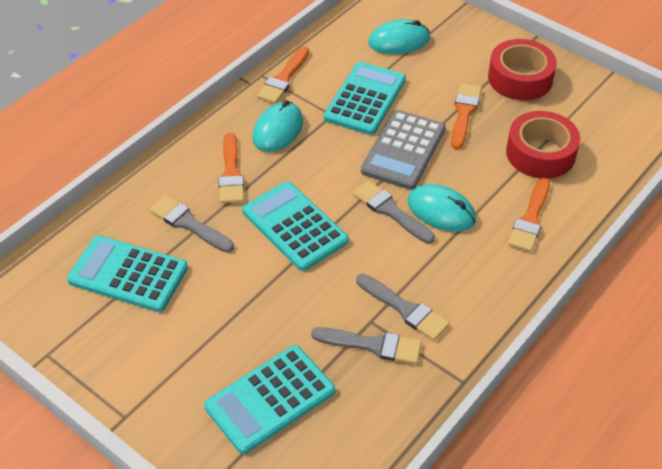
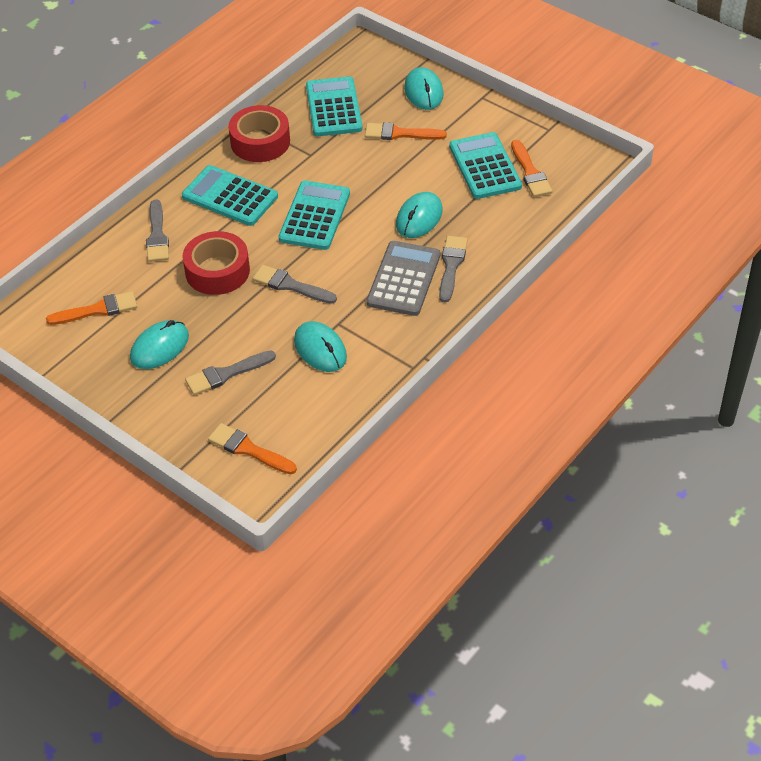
turquoise mouse: 3 -> 4

